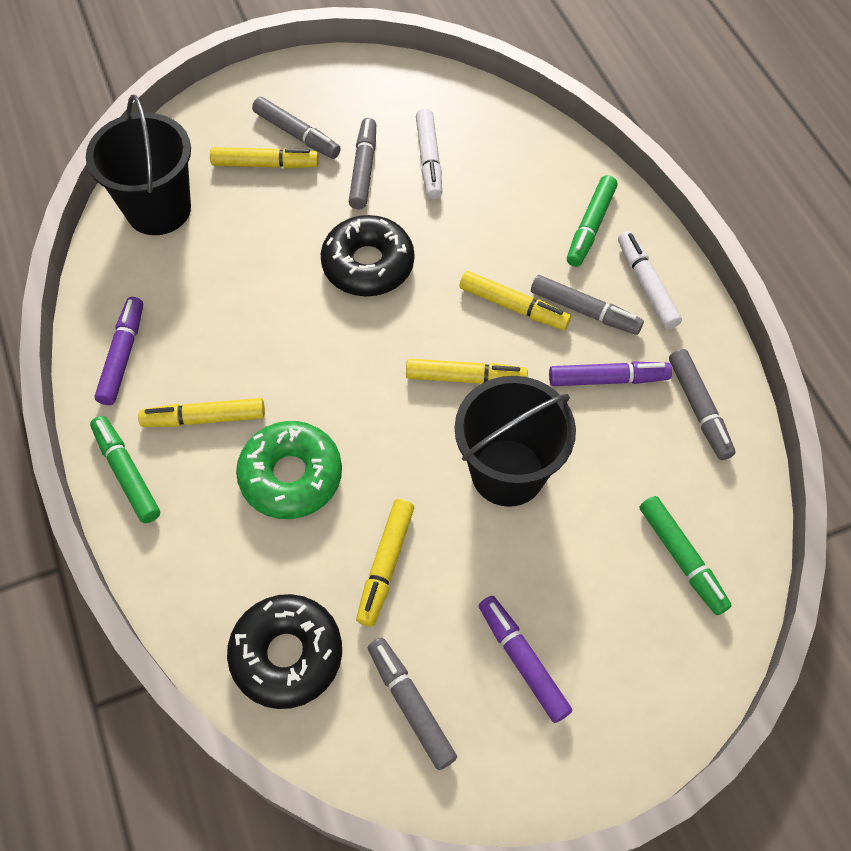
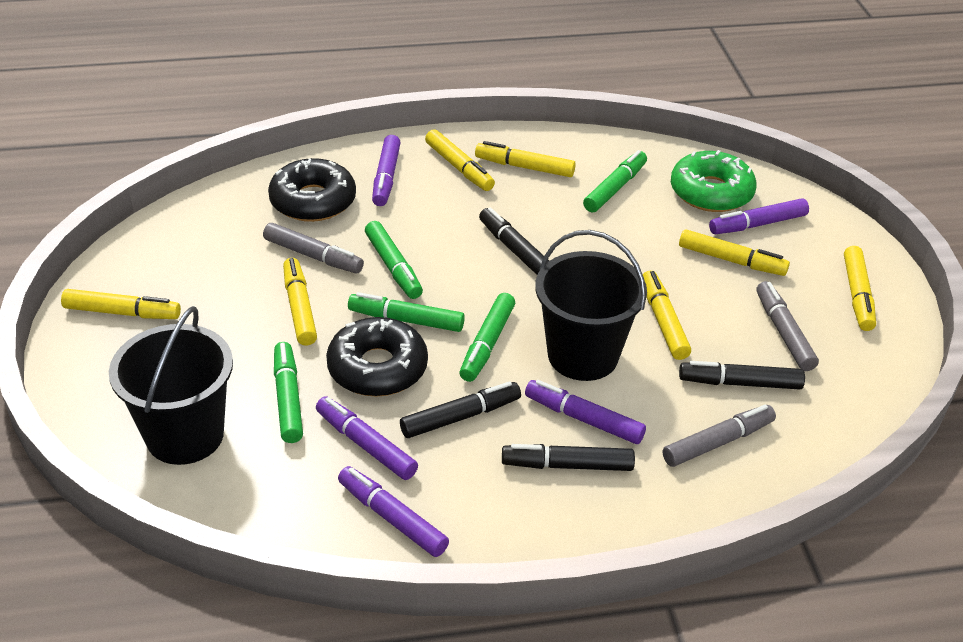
black marker: 0 -> 4
green marker: 3 -> 5
grey marker: 5 -> 3
purple marker: 3 -> 5
white marker: 2 -> 0
yellow marker: 5 -> 7

